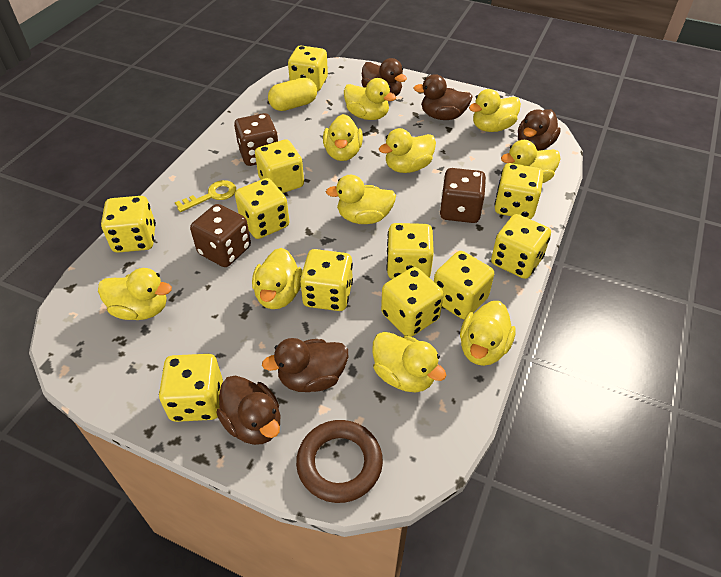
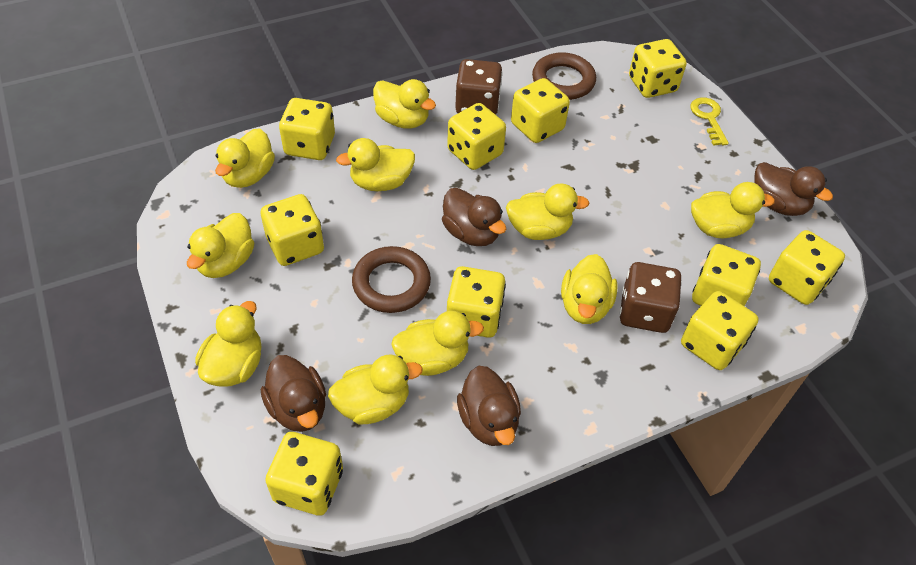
brown dice: 3 -> 2
brown duck: 5 -> 4
brown ring: 1 -> 2
yellow capsule: 1 -> 0
yellow dice: 11 -> 10

